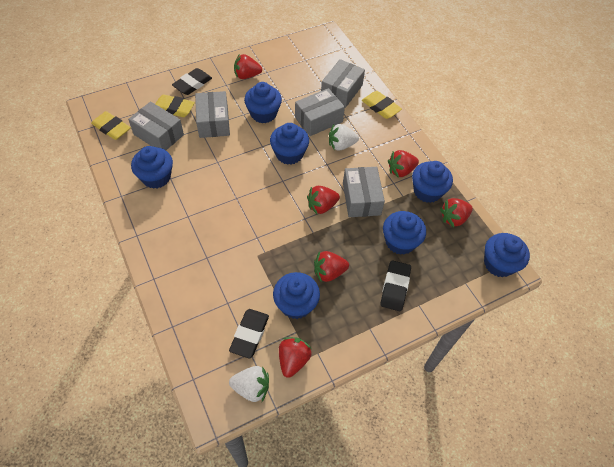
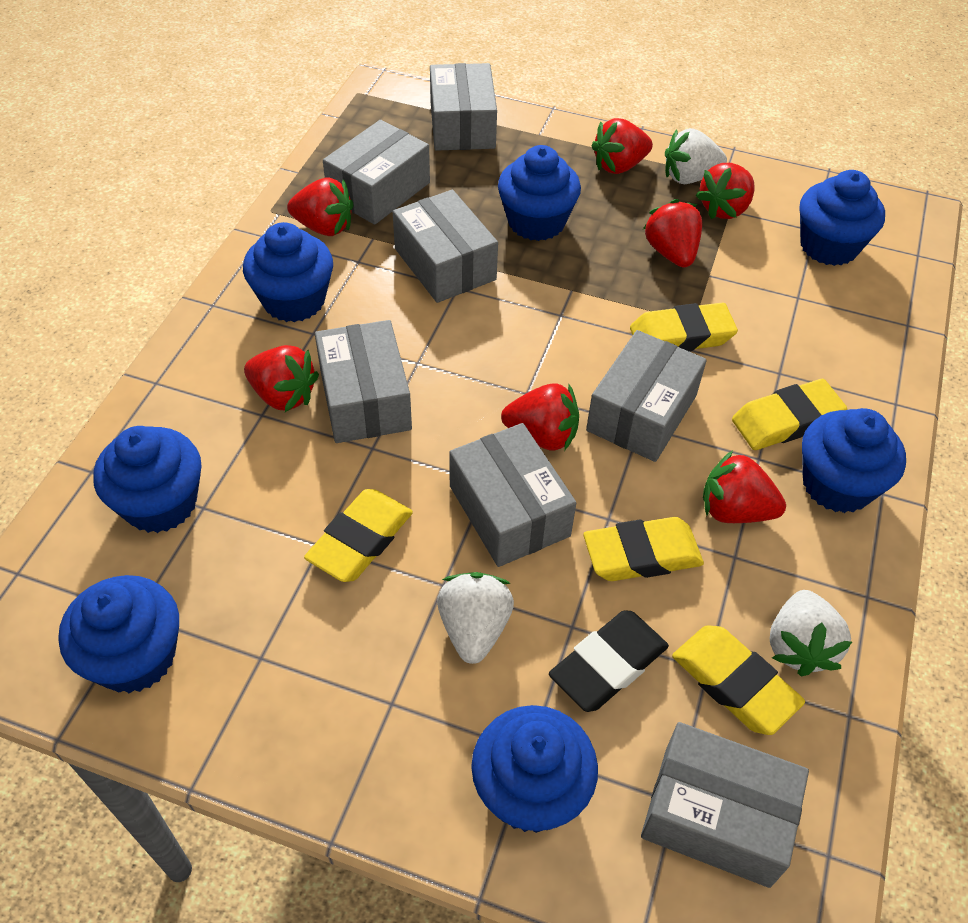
black eraser: 3 -> 1
grey box: 5 -> 7
red strawberry: 6 -> 7
white strawberry: 2 -> 3
yellow eraser: 3 -> 5

